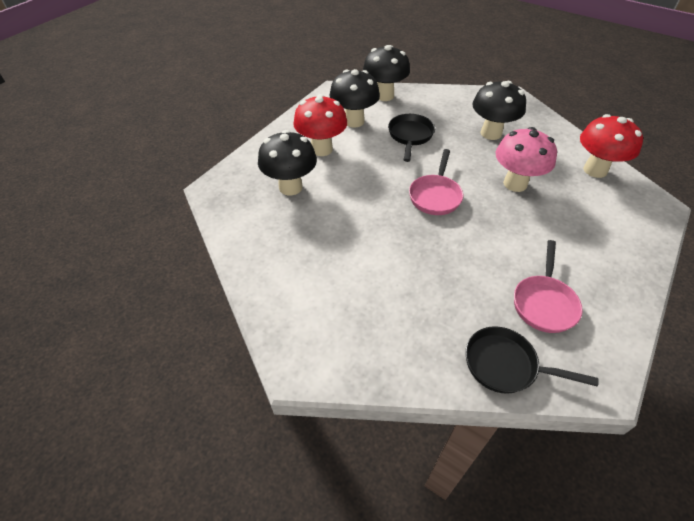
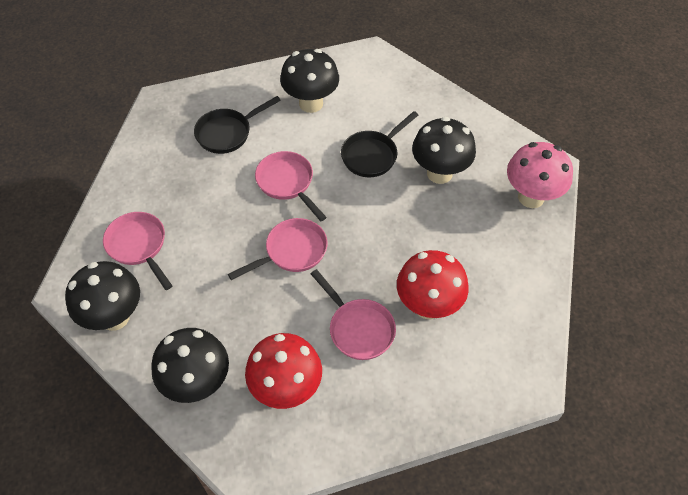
pink pan: 2 -> 4

